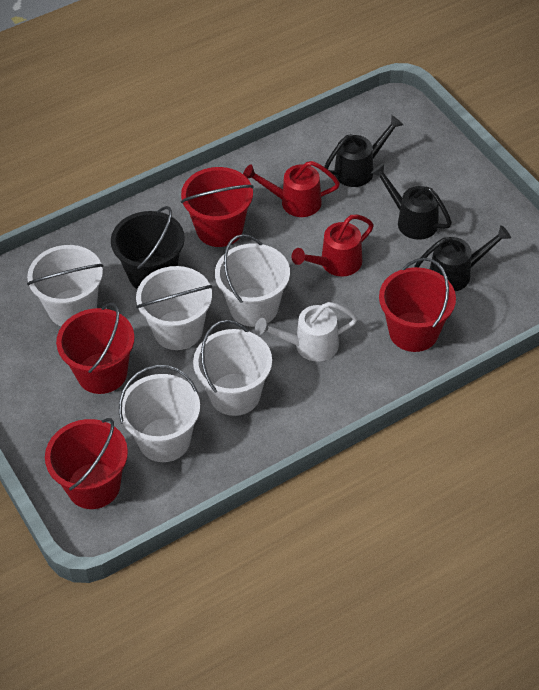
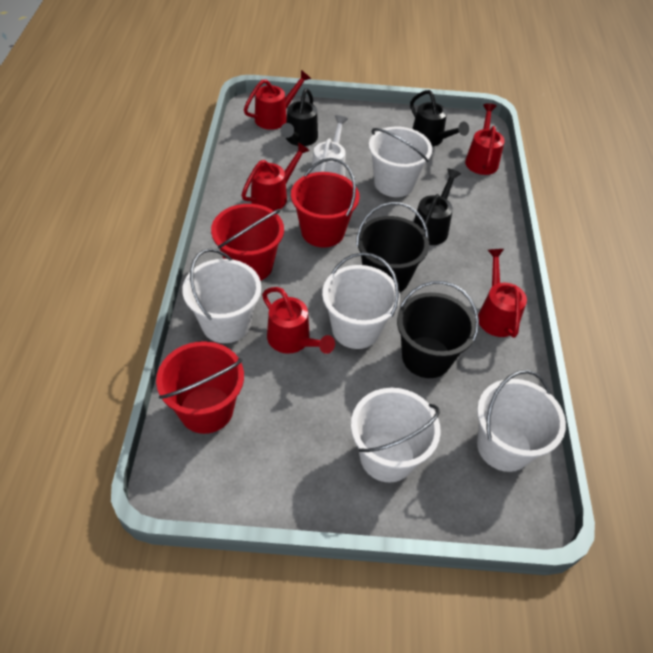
black bucket: 1 -> 2
red bucket: 4 -> 3
red watering can: 2 -> 5

